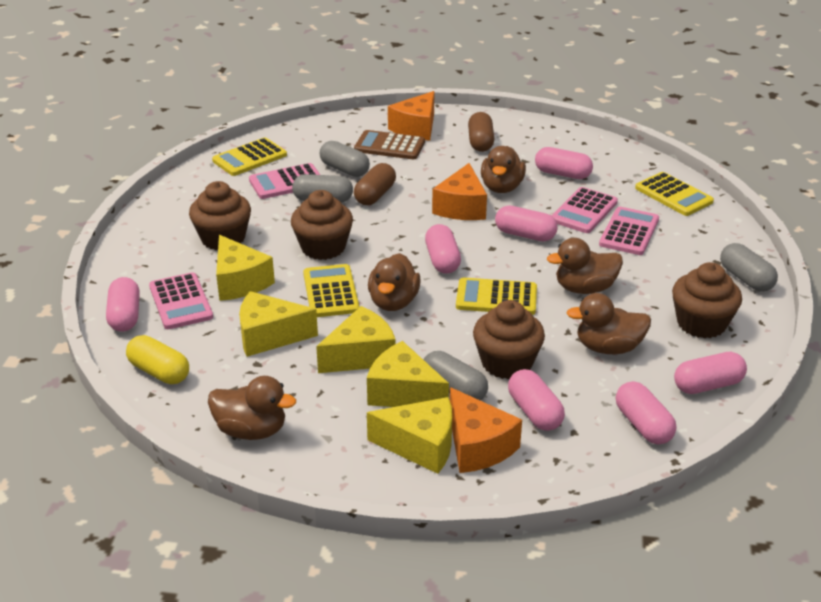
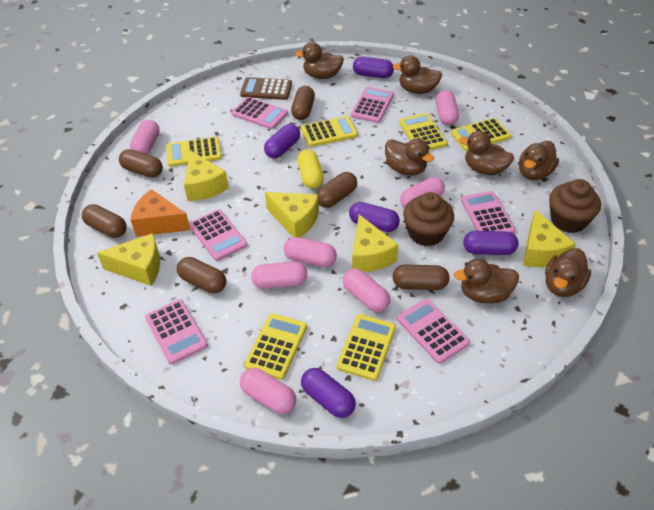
brown capsule: 2 -> 6
brown cupcake: 4 -> 2
brown duck: 5 -> 7
grey capsule: 4 -> 0
orange cheese: 3 -> 1
pink calculator: 4 -> 6
purple capsule: 0 -> 5
yellow calculator: 4 -> 6

